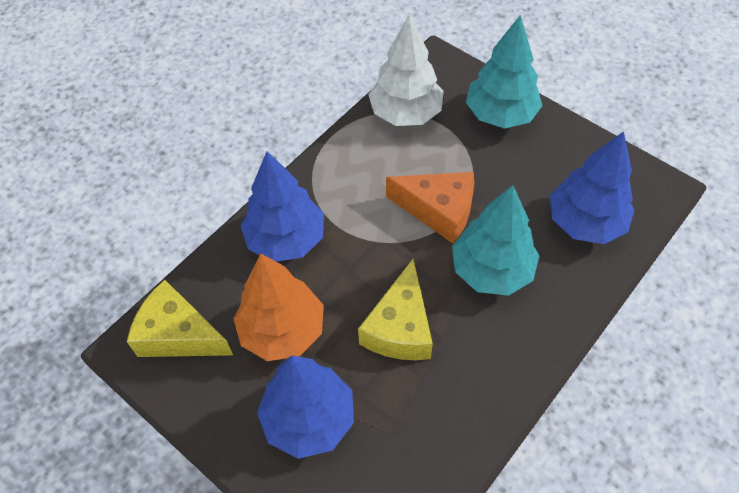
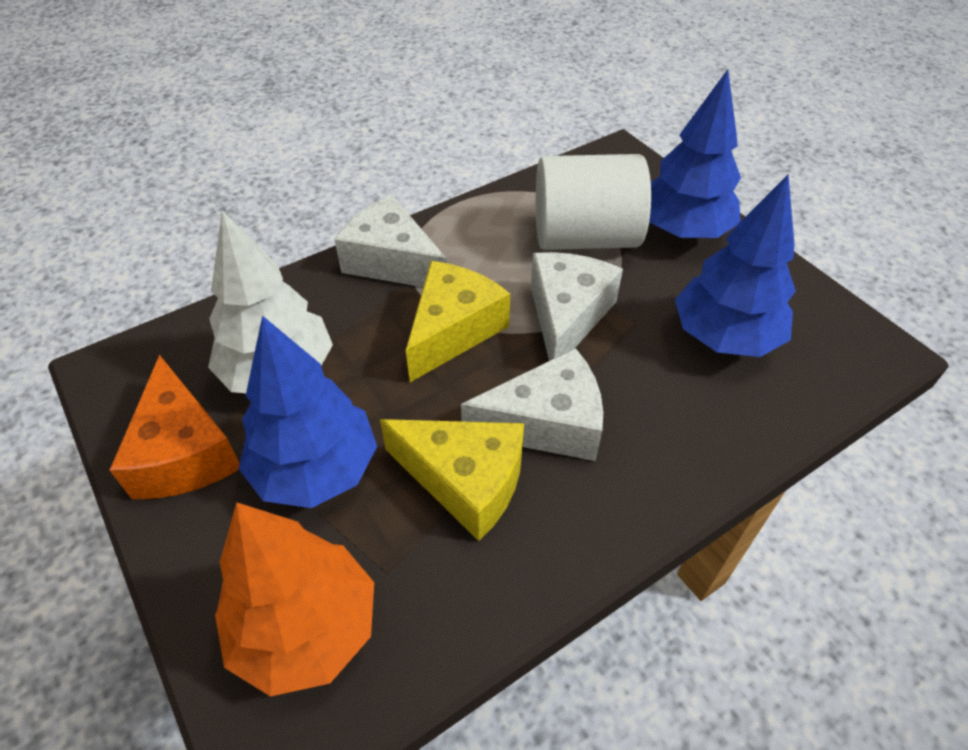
turquoise tree: 2 -> 0
white cheese: 0 -> 3
white cylinder: 0 -> 1

